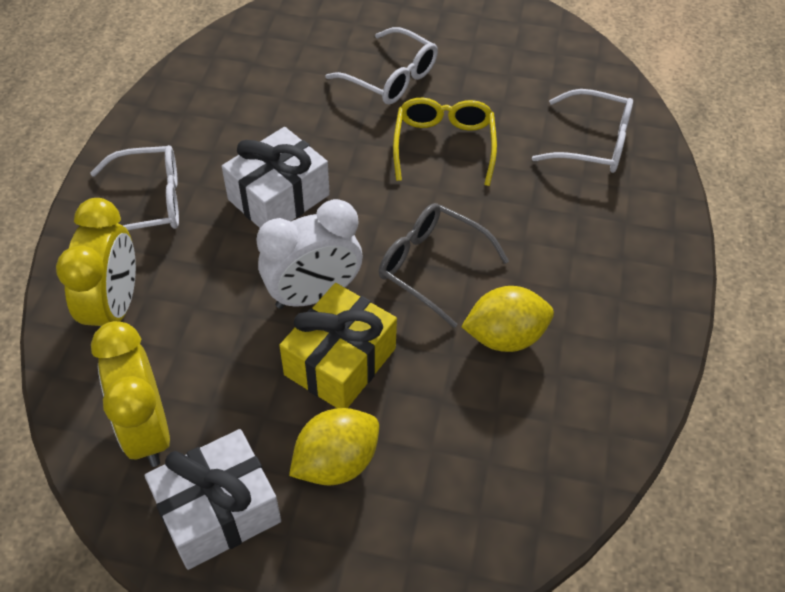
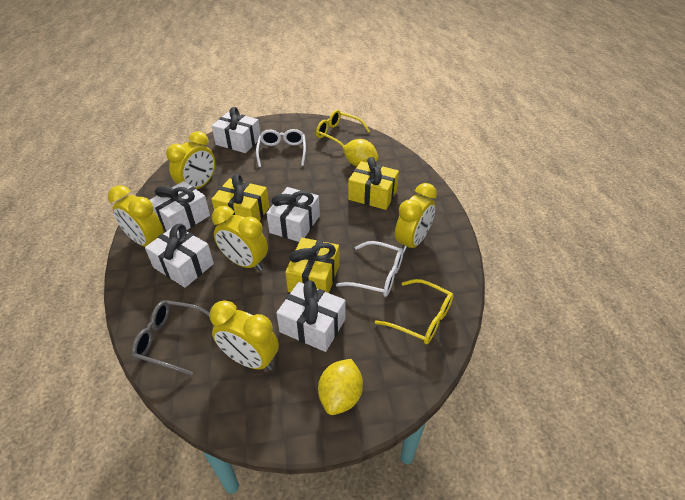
white clock: 1 -> 0
white gift: 2 -> 5
white glasses: 3 -> 2
yellow clock: 2 -> 5
yellow gift: 1 -> 3
yellow glasses: 1 -> 2

